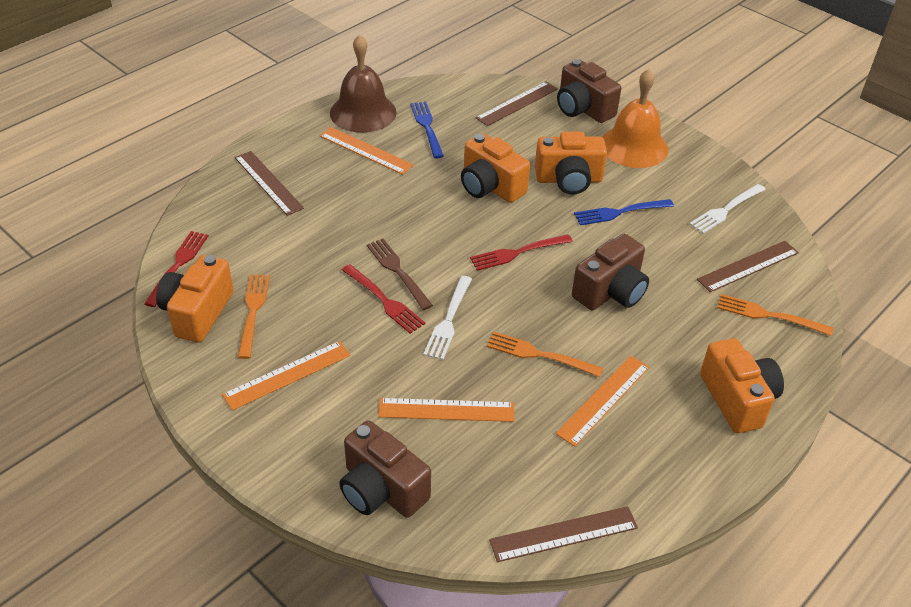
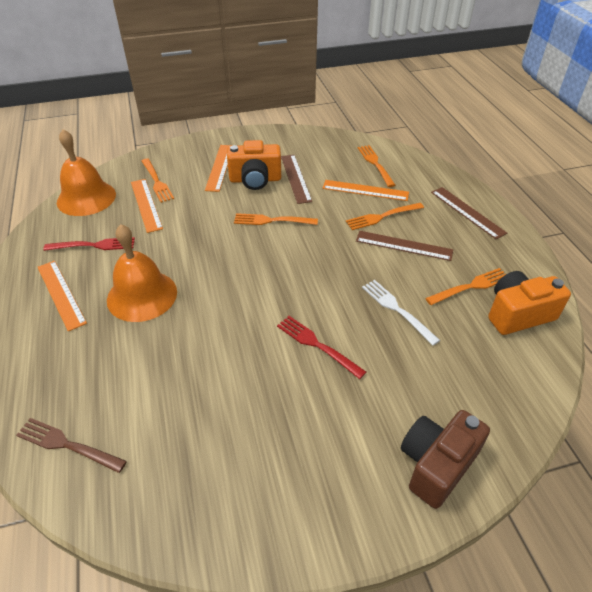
blue fork: 2 -> 0
brown bell: 1 -> 0
brown camera: 3 -> 1
brown ruler: 4 -> 3
orange bell: 1 -> 2
orange camera: 4 -> 2
orange fork: 3 -> 5
red fork: 3 -> 2
white fork: 2 -> 1

